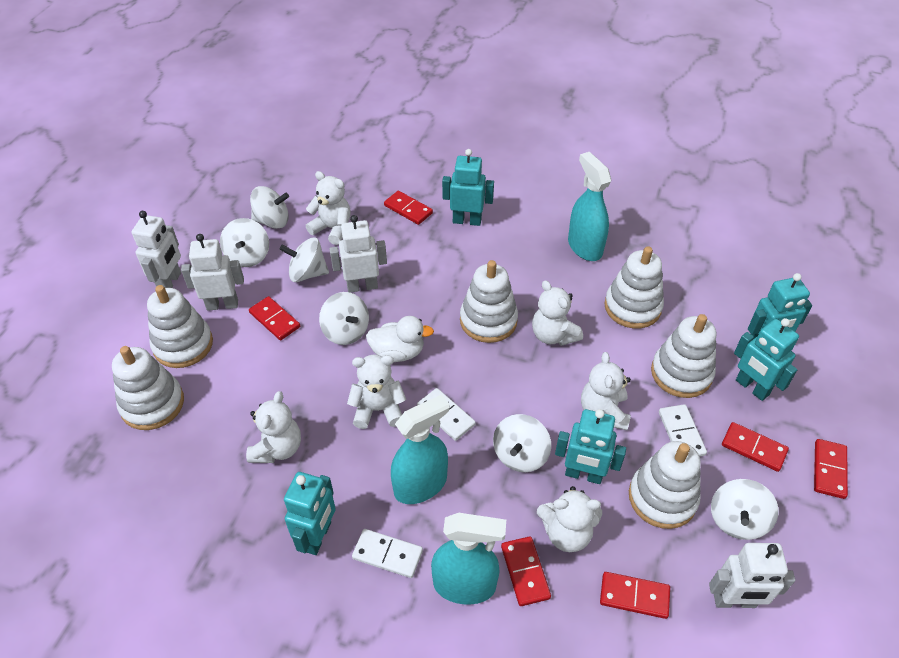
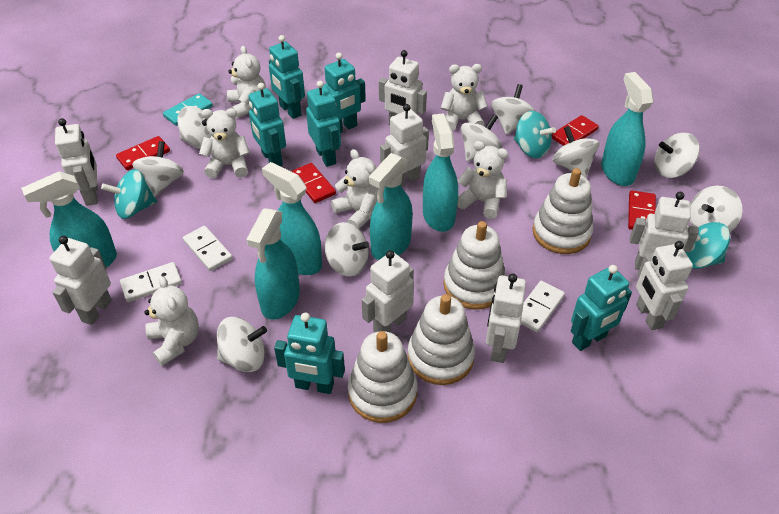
red domino: 6 -> 4
turquoise domino: 0 -> 1
turquoise robot: 5 -> 6
turquoise spinning top: 0 -> 3
turquoise spray bottle: 3 -> 6
white duck: 1 -> 0
white robot: 4 -> 8
white spinning top: 6 -> 9
white stacking toy: 6 -> 4

